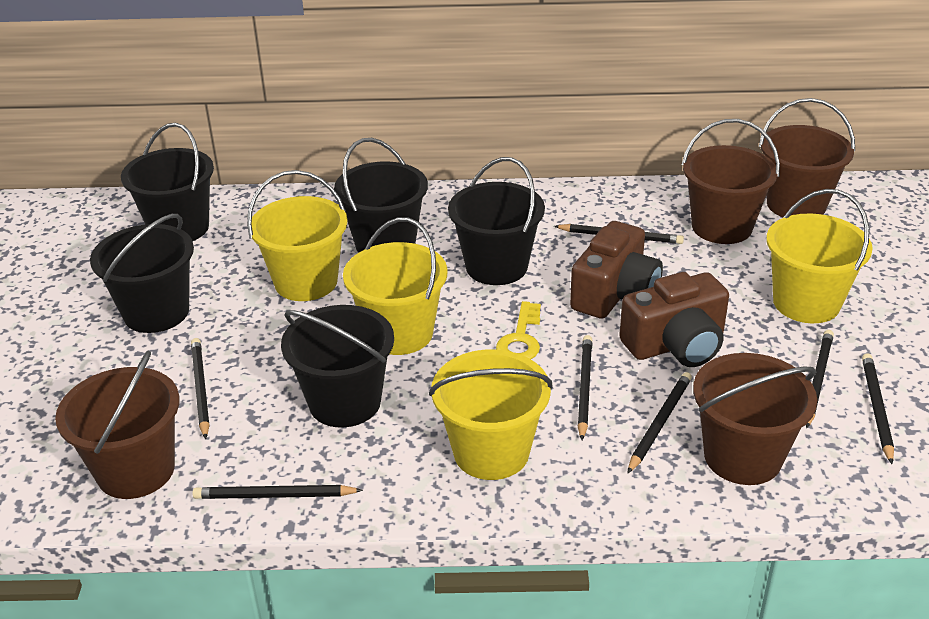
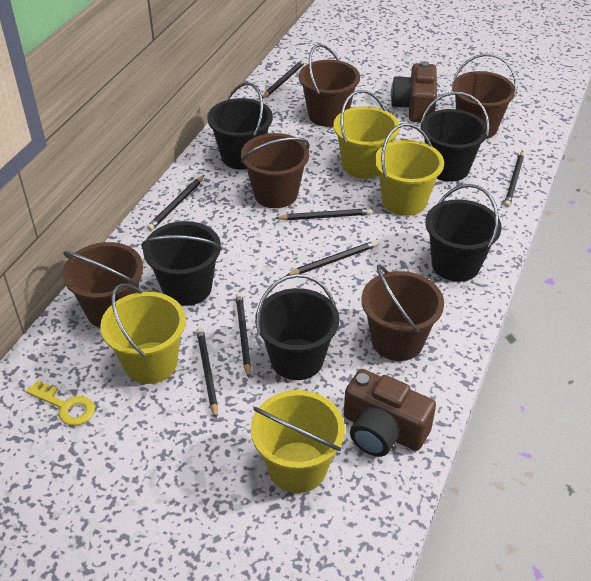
brown bucket: 4 -> 5

